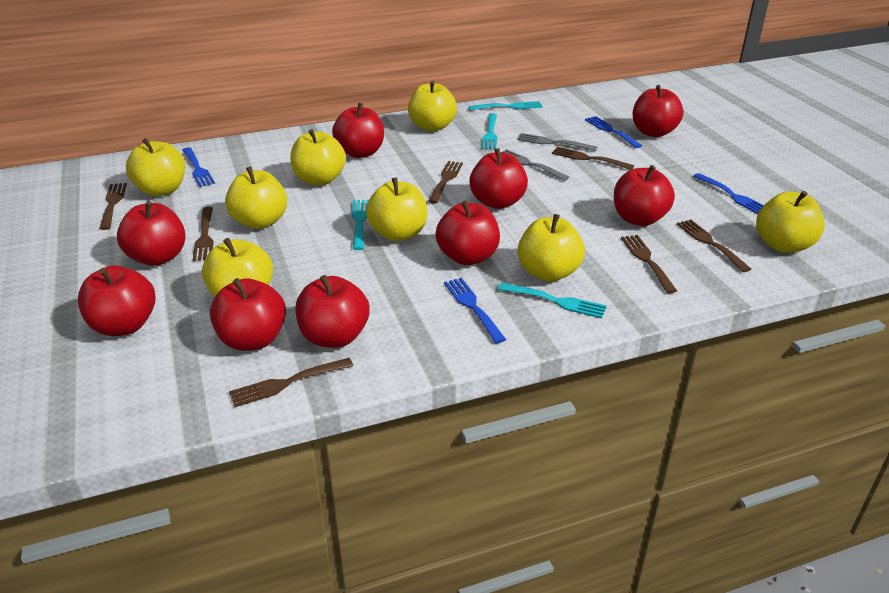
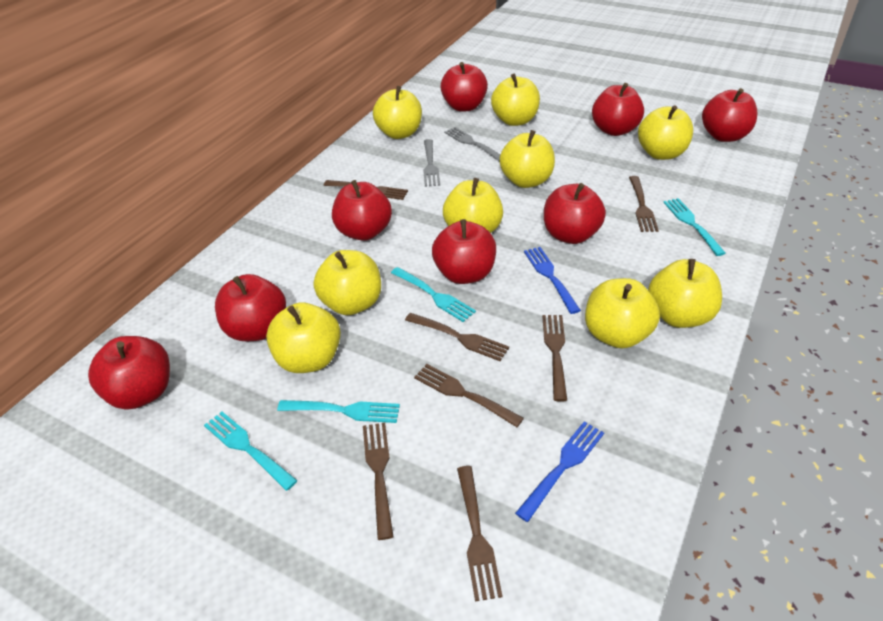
blue fork: 4 -> 2
red apple: 9 -> 8
yellow apple: 8 -> 9

